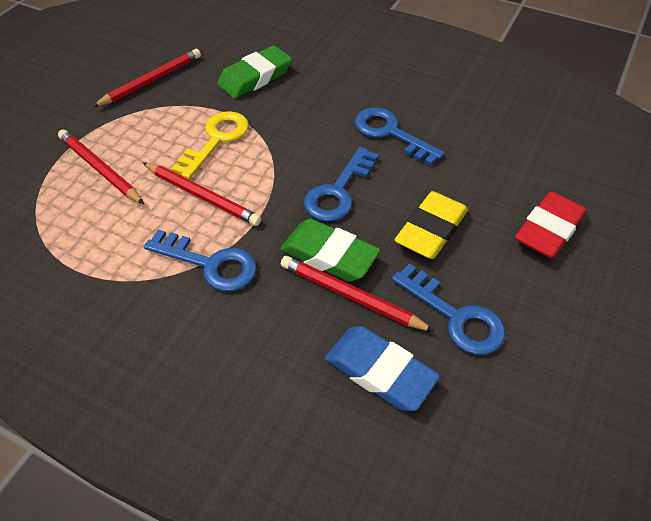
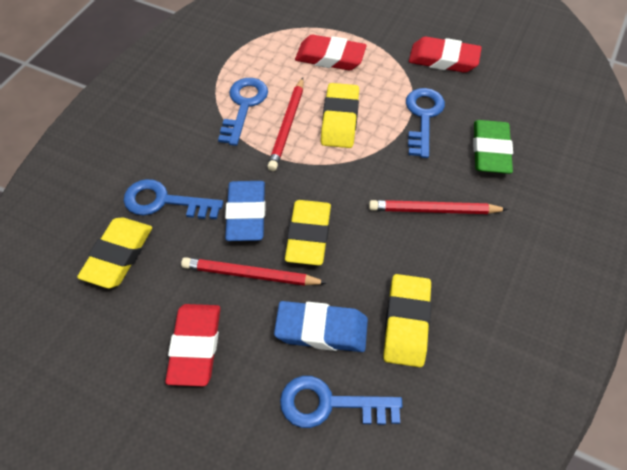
blue eraser: 1 -> 2
green eraser: 2 -> 1
red eraser: 1 -> 3
red pencil: 4 -> 3
yellow eraser: 1 -> 4
yellow key: 1 -> 0

